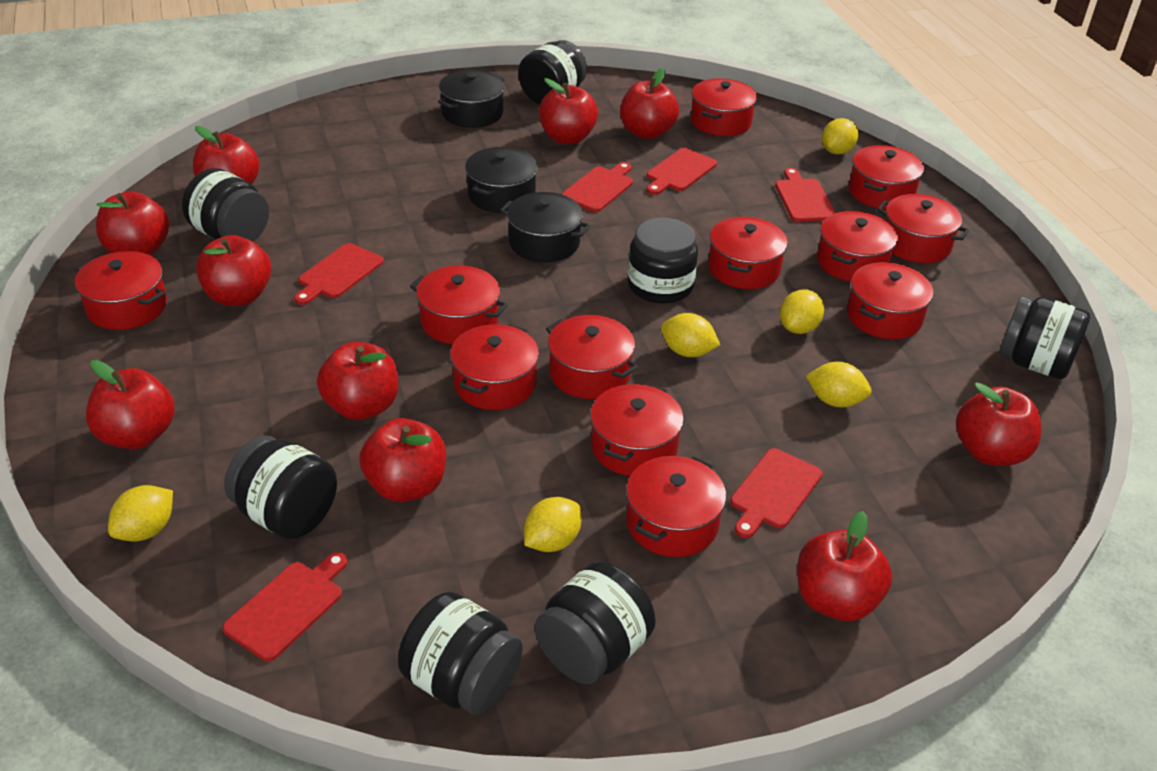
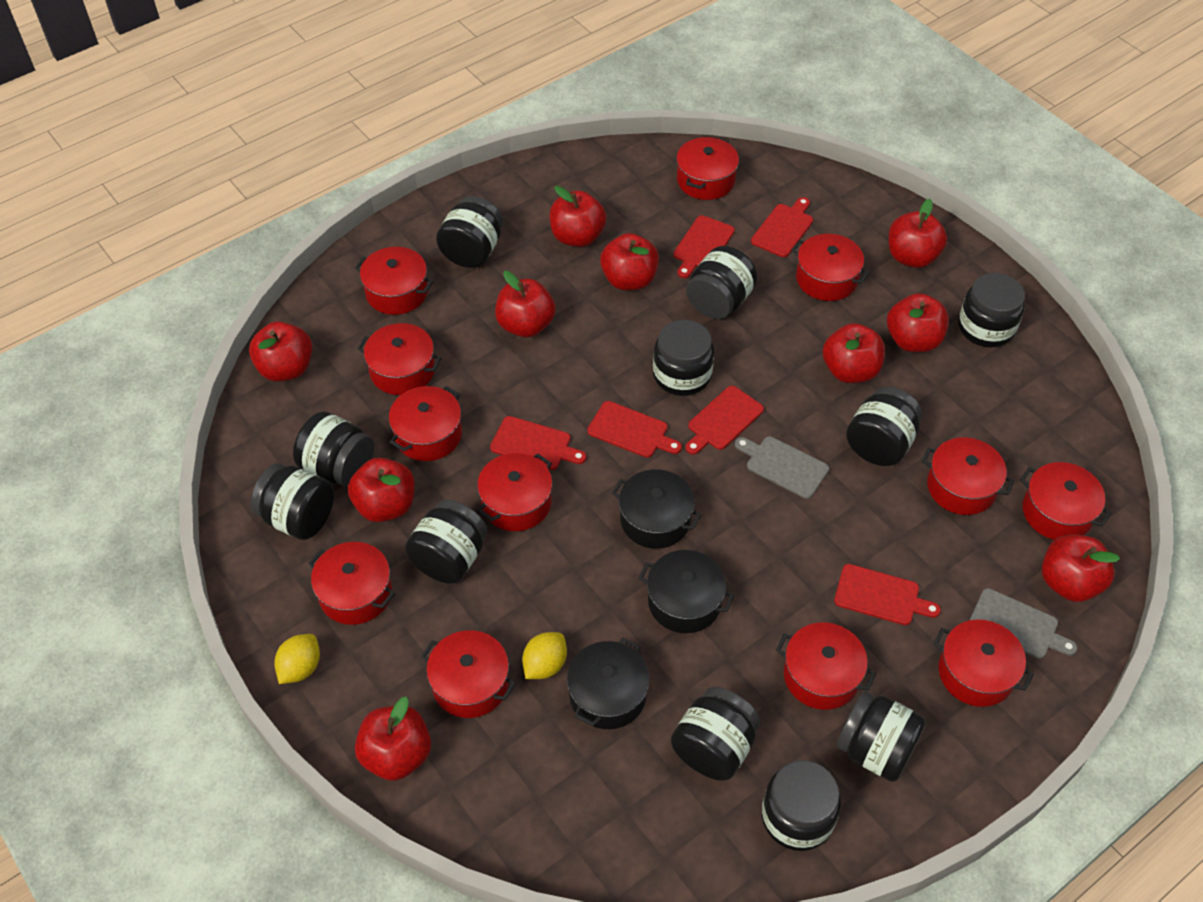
black jar: 7 -> 11
grey cutting board: 0 -> 2
yellow lemon: 6 -> 2

